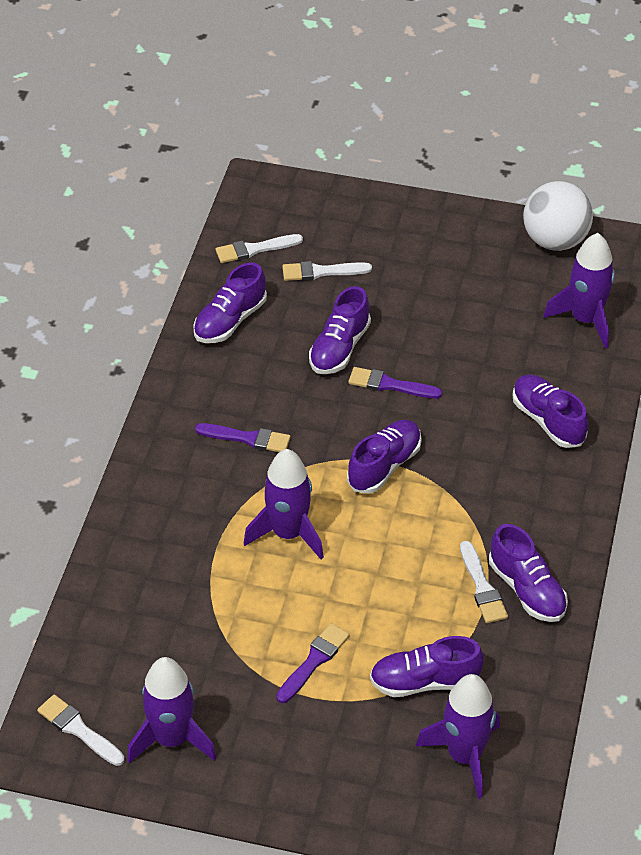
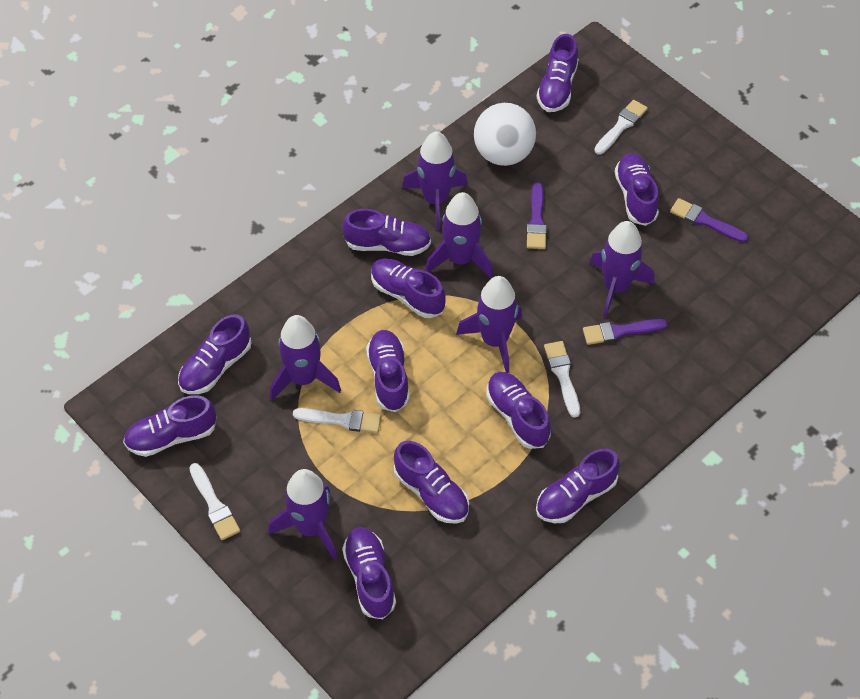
purple rocket: 4 -> 6
purple shoe: 6 -> 11

